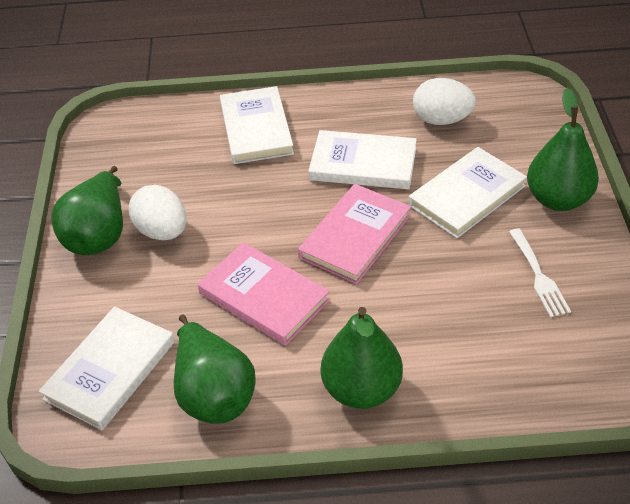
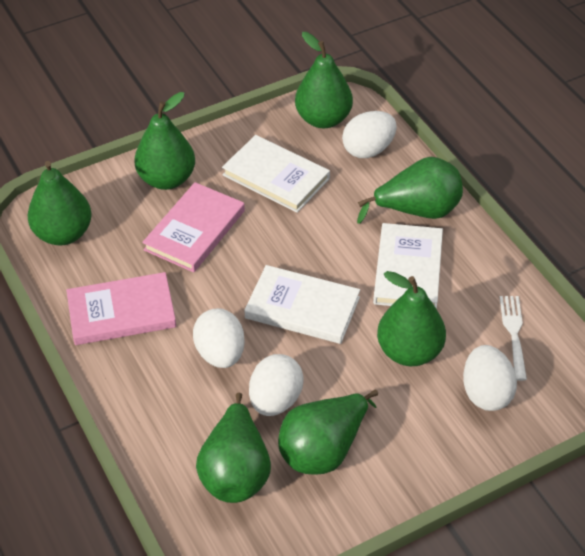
green pear: 4 -> 7
white book: 4 -> 3
white egg: 2 -> 4

